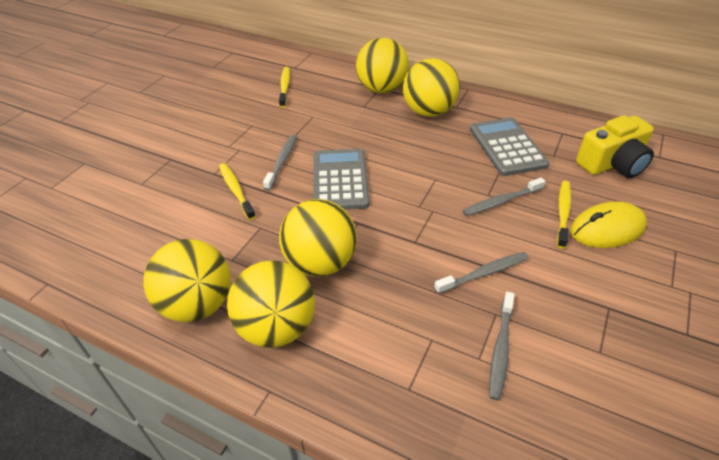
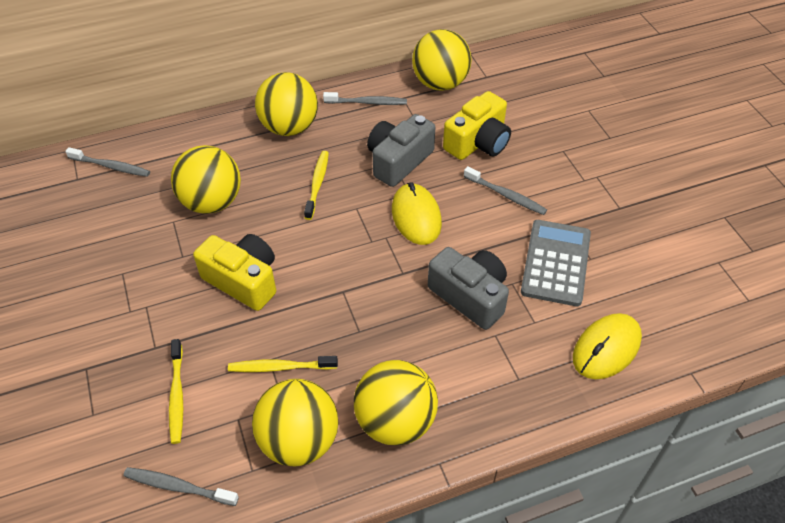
grey calculator: 2 -> 1
grey camera: 0 -> 2
yellow camera: 1 -> 2
yellow mouse: 1 -> 2

